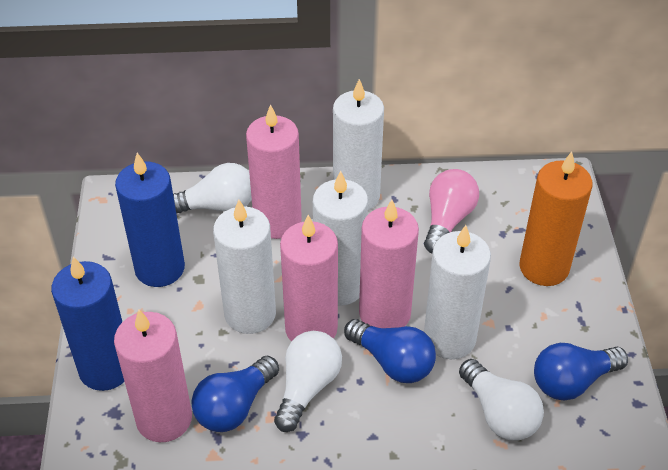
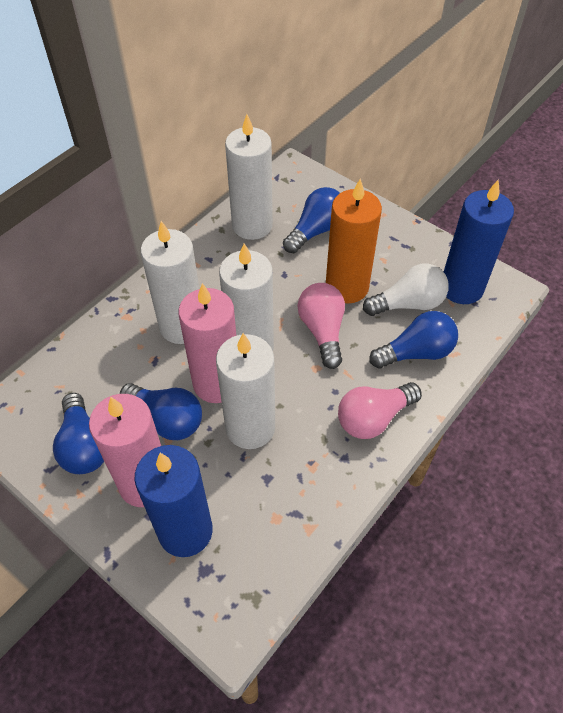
blue light bulb: 3 -> 4
pink candle: 4 -> 2
pink light bulb: 1 -> 2
white light bulb: 3 -> 1

